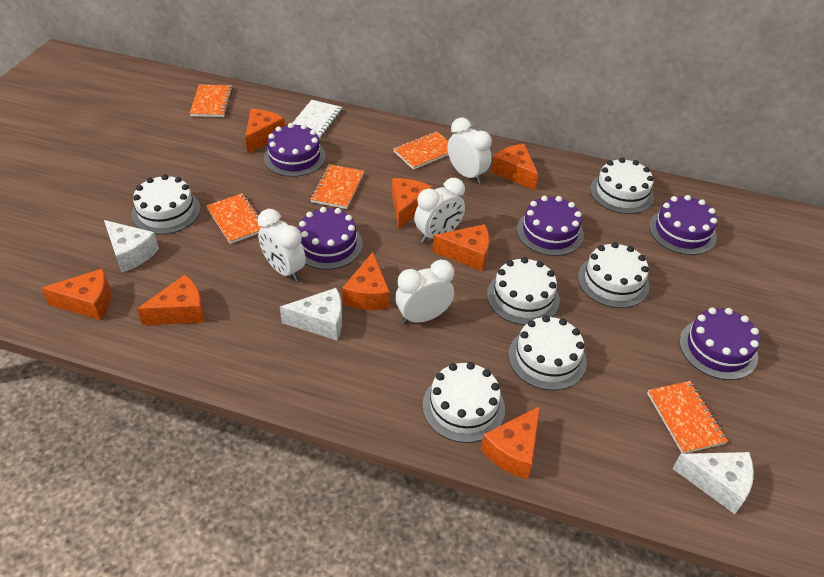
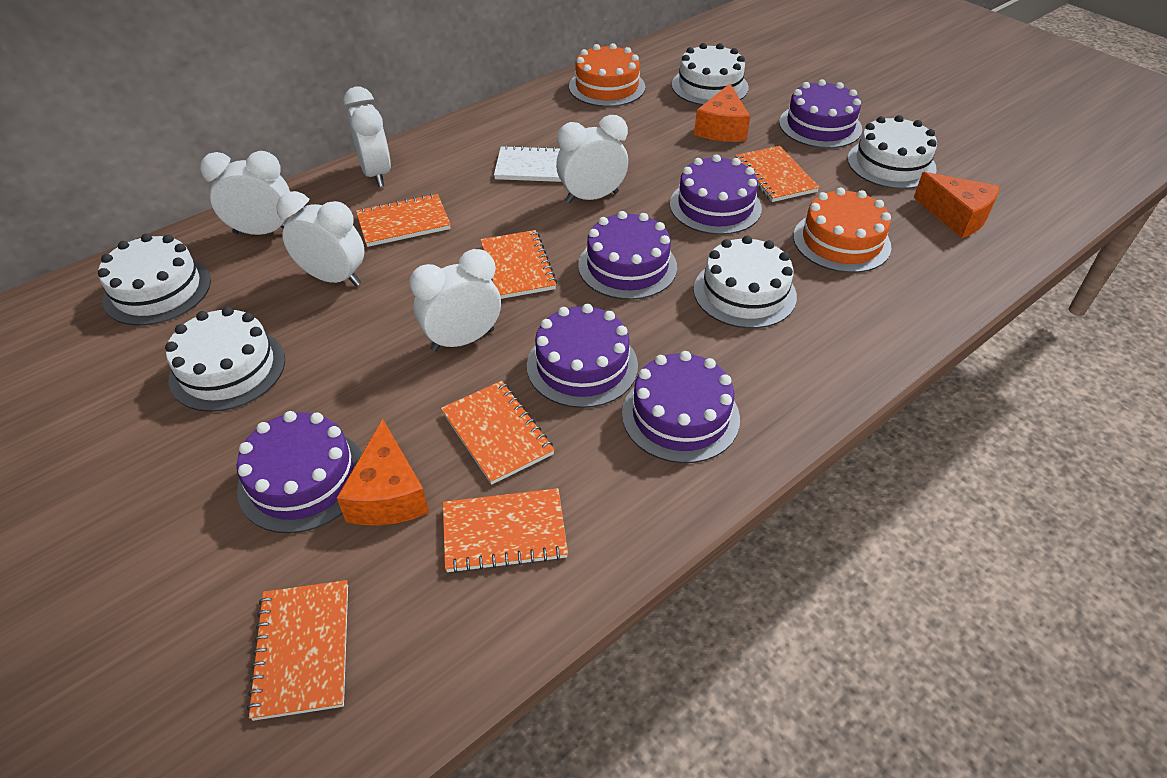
orange cake: 0 -> 2
orange cheese: 8 -> 3
orange notebook: 5 -> 6
purple cake: 5 -> 6
white cake: 6 -> 5
white cheese: 3 -> 0
white clock: 4 -> 5

